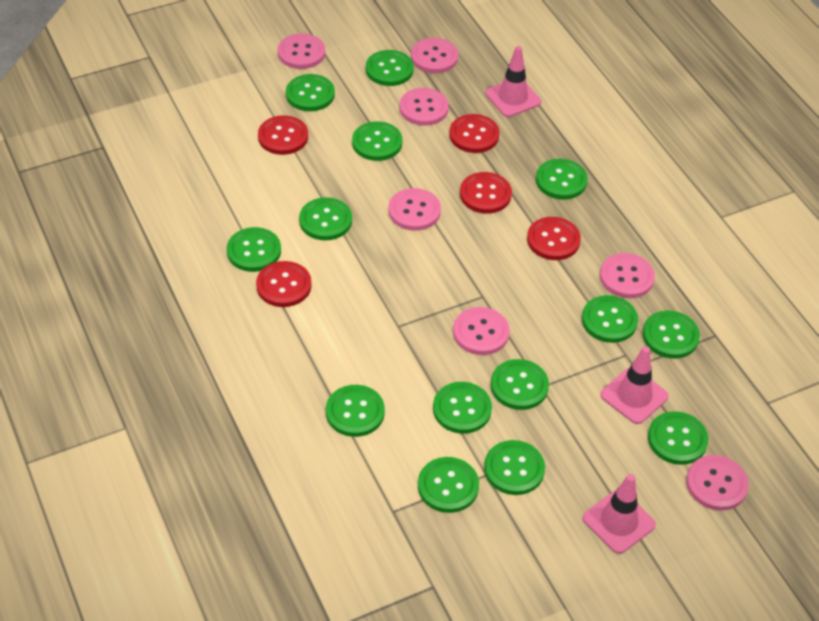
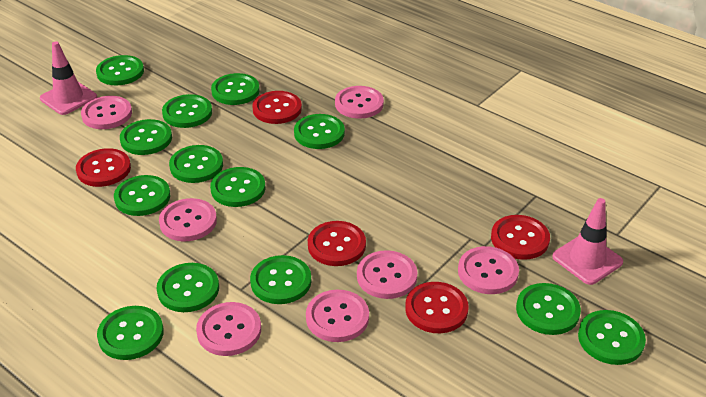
green button: 14 -> 13
pink traffic cone: 3 -> 2

